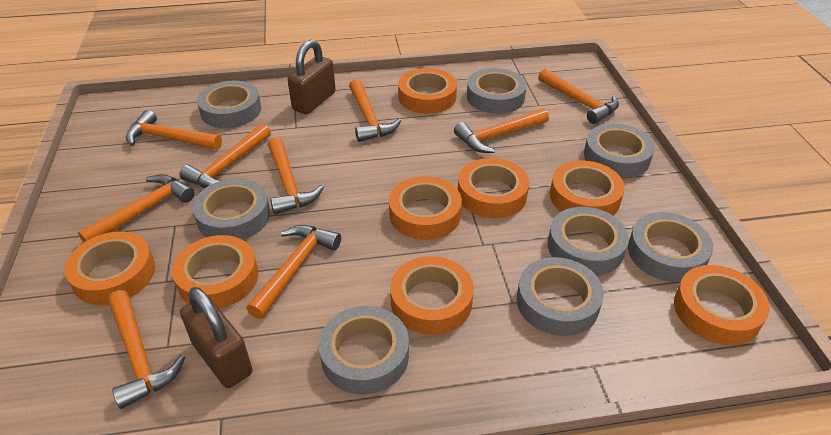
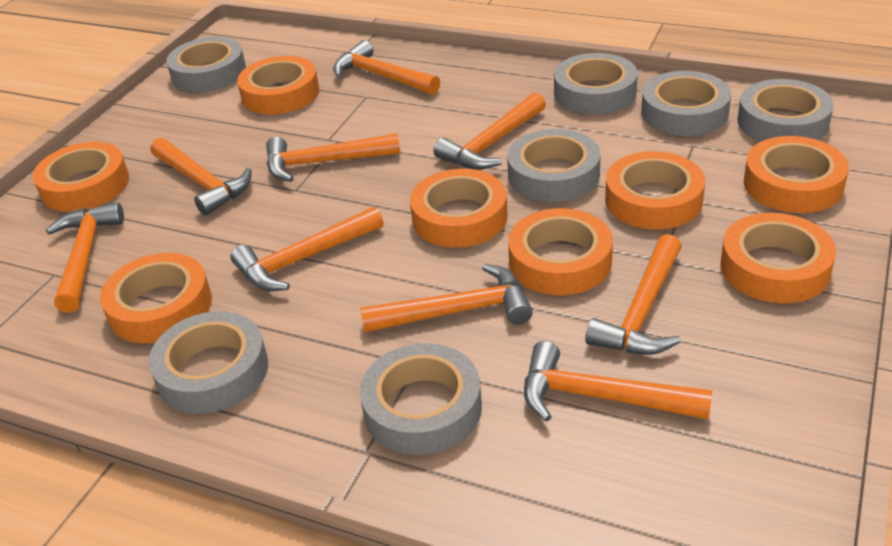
brown padlock: 2 -> 0
grey tape: 8 -> 7

